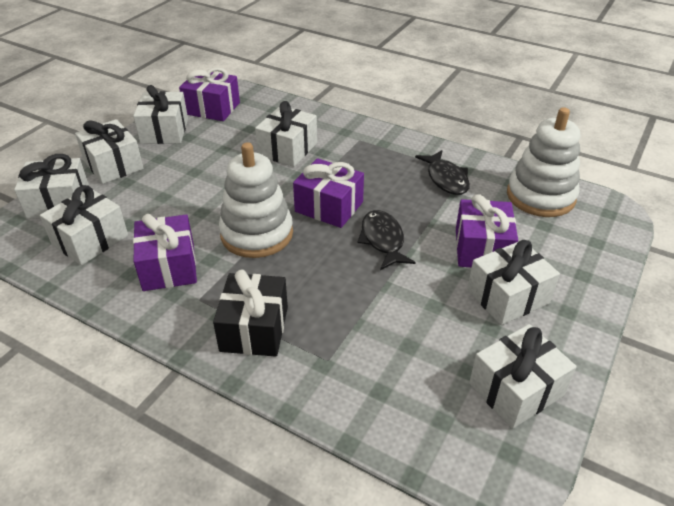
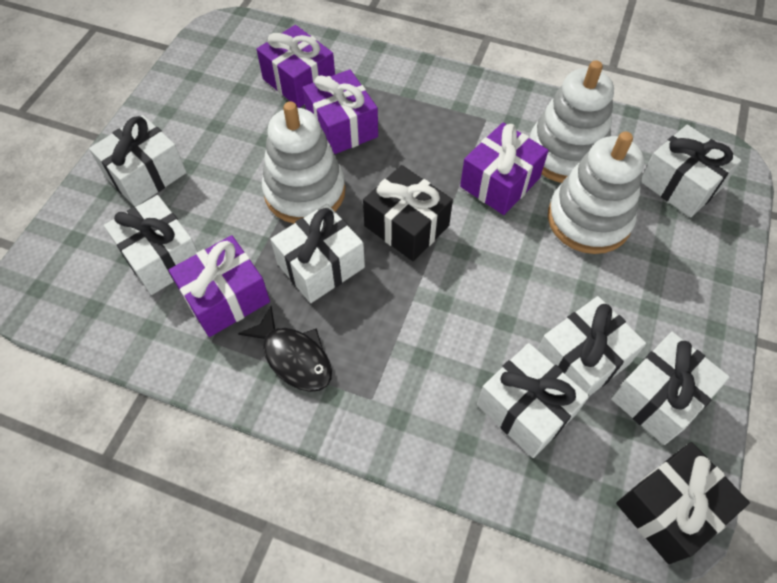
black fish: 2 -> 1
black gift: 1 -> 2
white stacking toy: 2 -> 3

